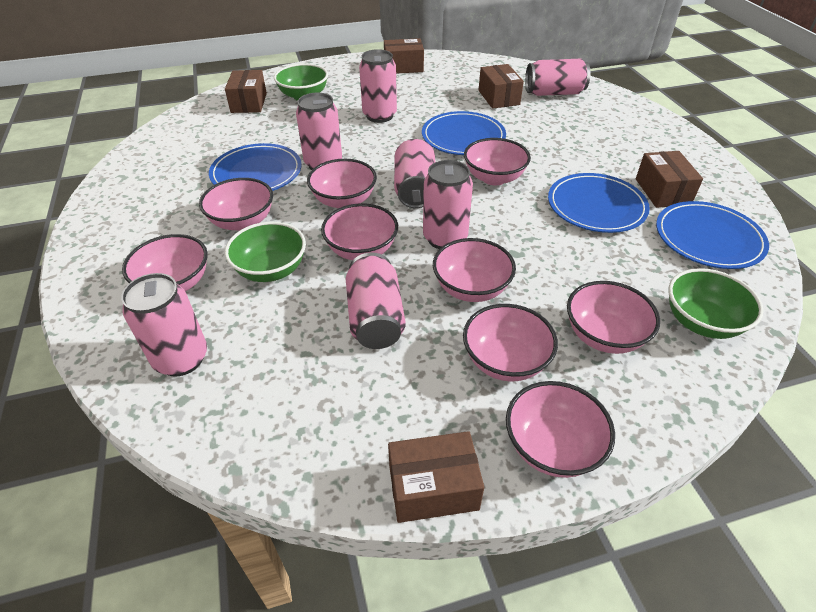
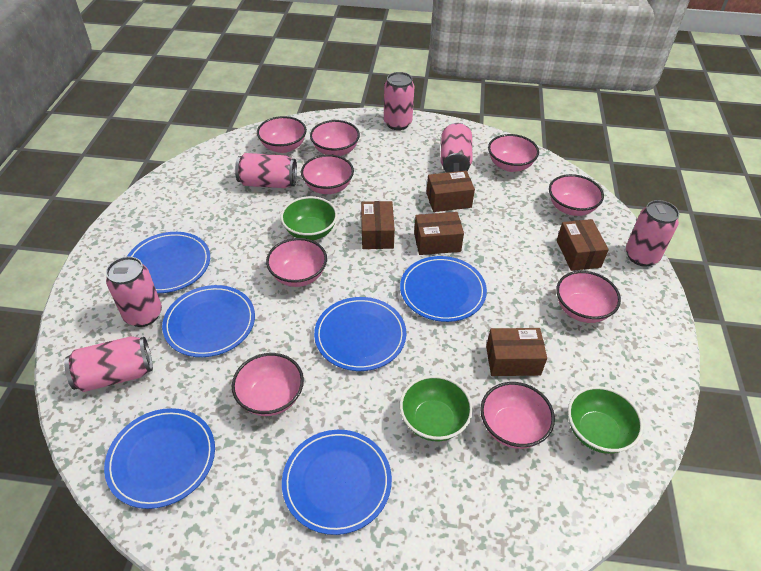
blue plate: 4 -> 6
pink can: 7 -> 6

